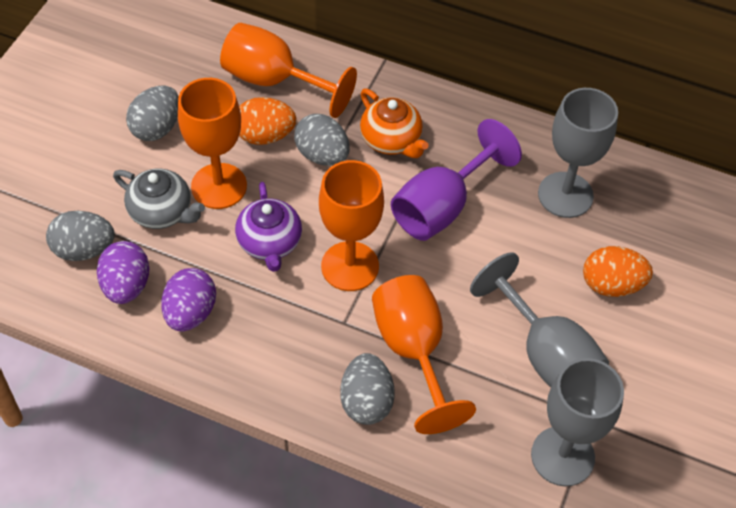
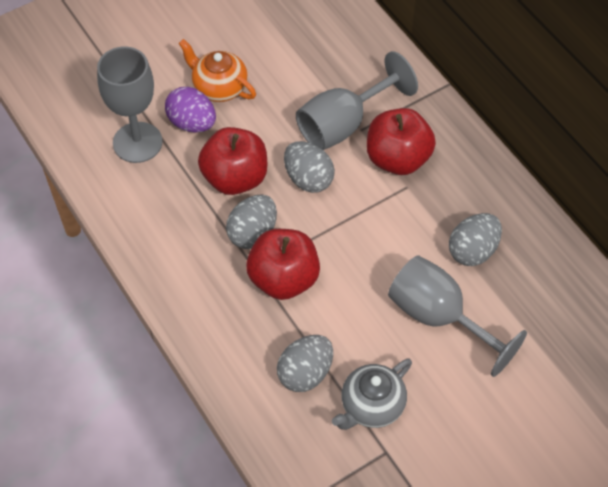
orange egg: 2 -> 0
orange goblet: 4 -> 0
purple egg: 2 -> 1
purple goblet: 1 -> 0
purple teapot: 1 -> 0
red apple: 0 -> 3

